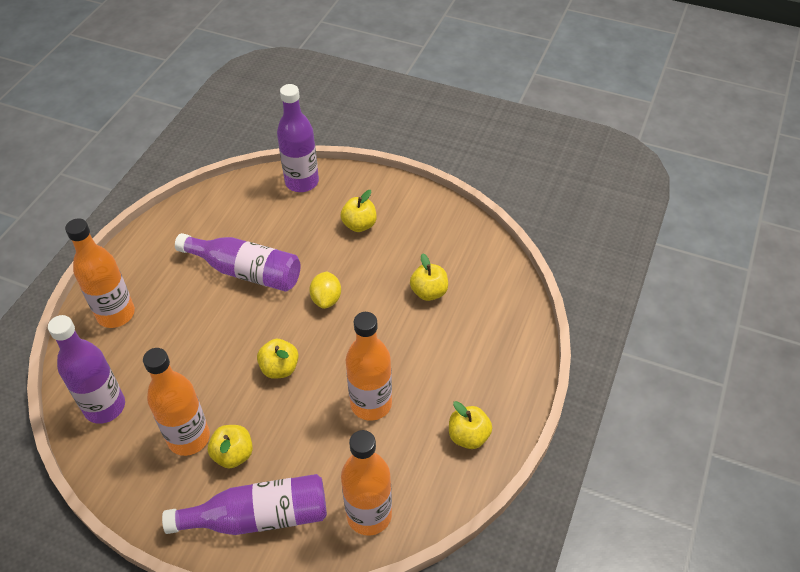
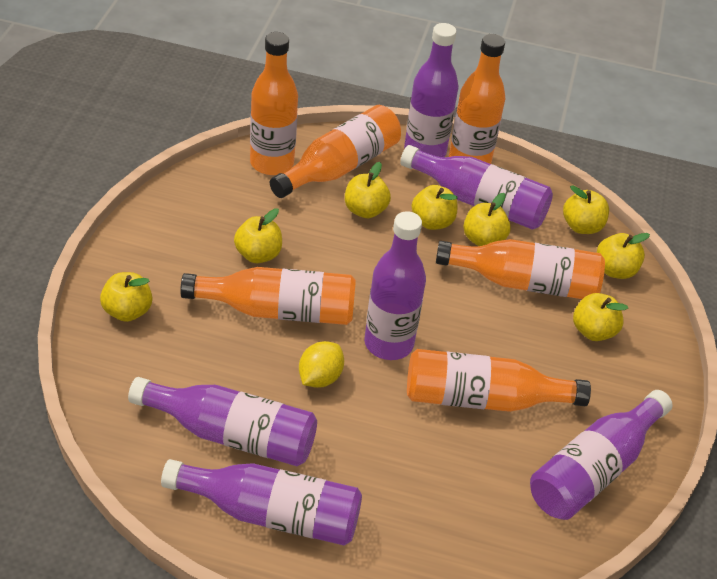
orange bottle: 4 -> 6
purple bottle: 4 -> 6
yellow apple: 5 -> 8

